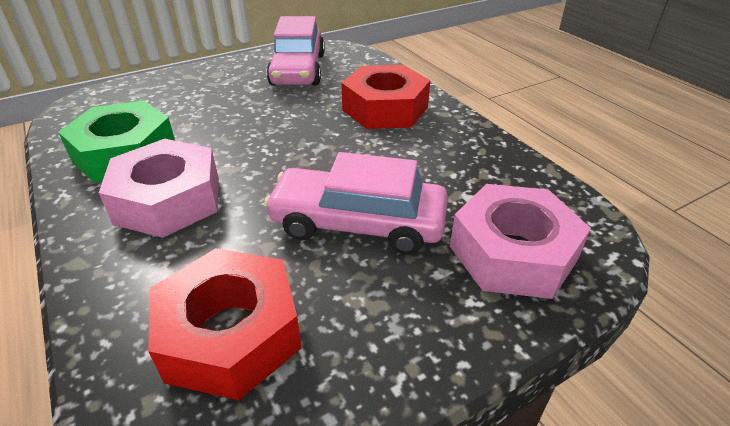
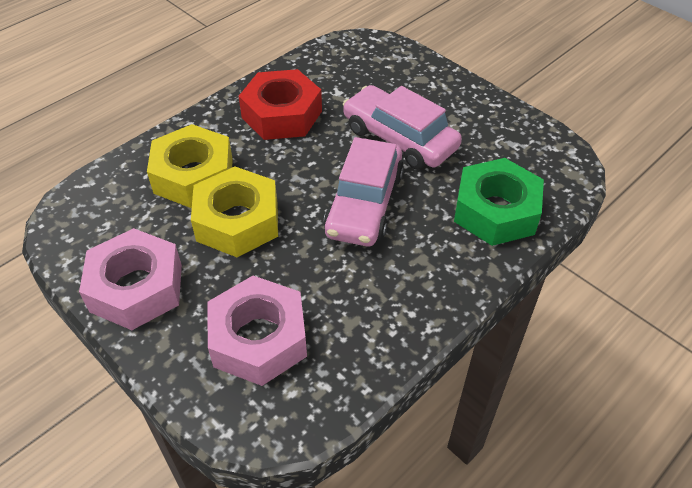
red nut: 2 -> 1
yellow nut: 0 -> 2

